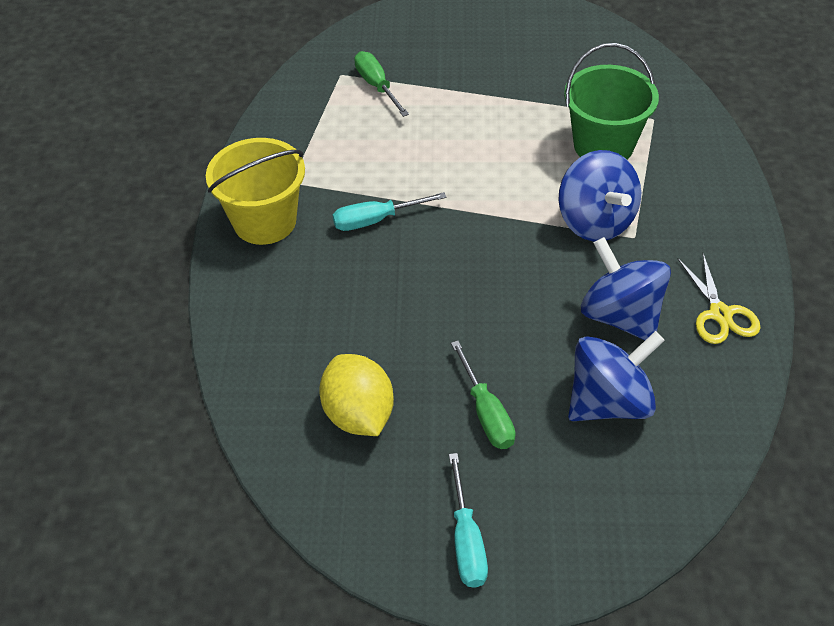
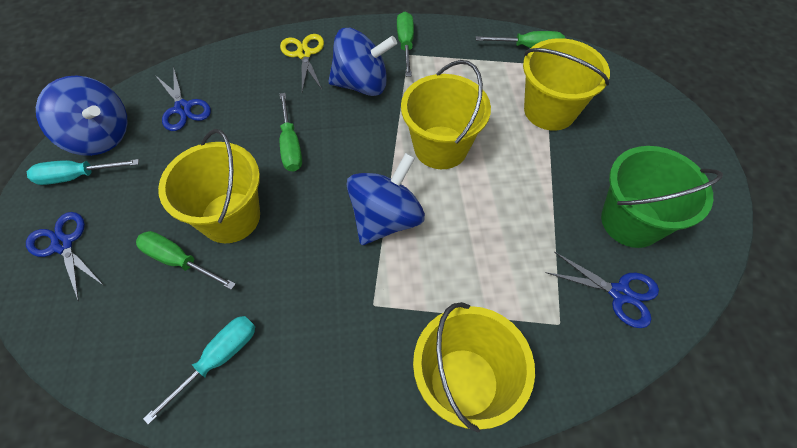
blue scissors: 0 -> 3
green screwdriver: 2 -> 4
yellow bucket: 1 -> 4
yellow lemon: 1 -> 0

